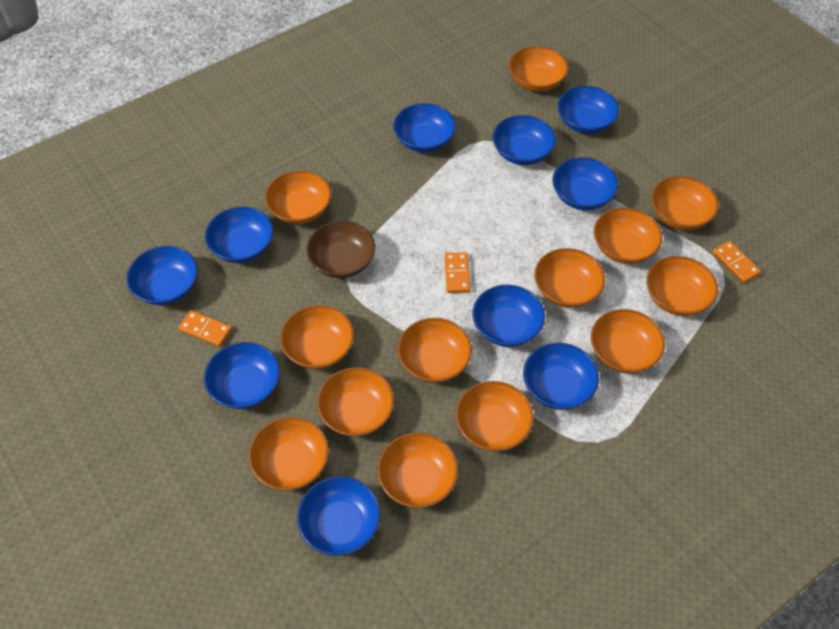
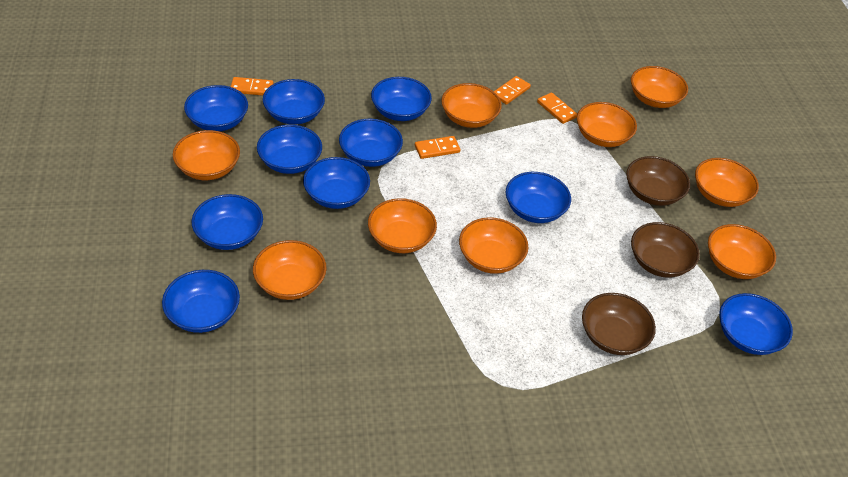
brown bowl: 1 -> 3
orange bowl: 13 -> 9
orange domino: 3 -> 4

